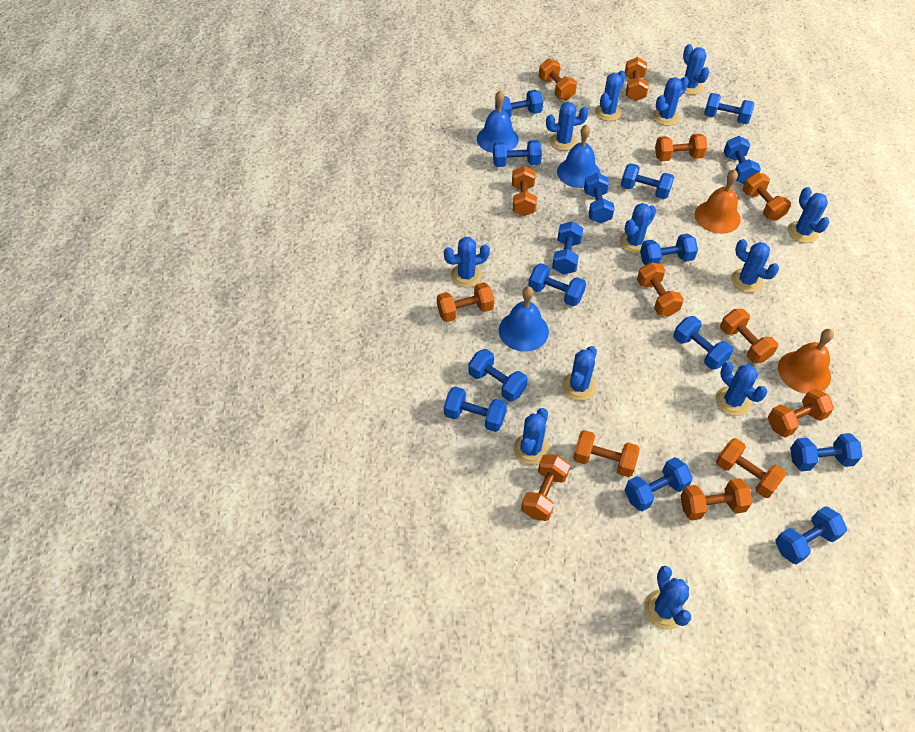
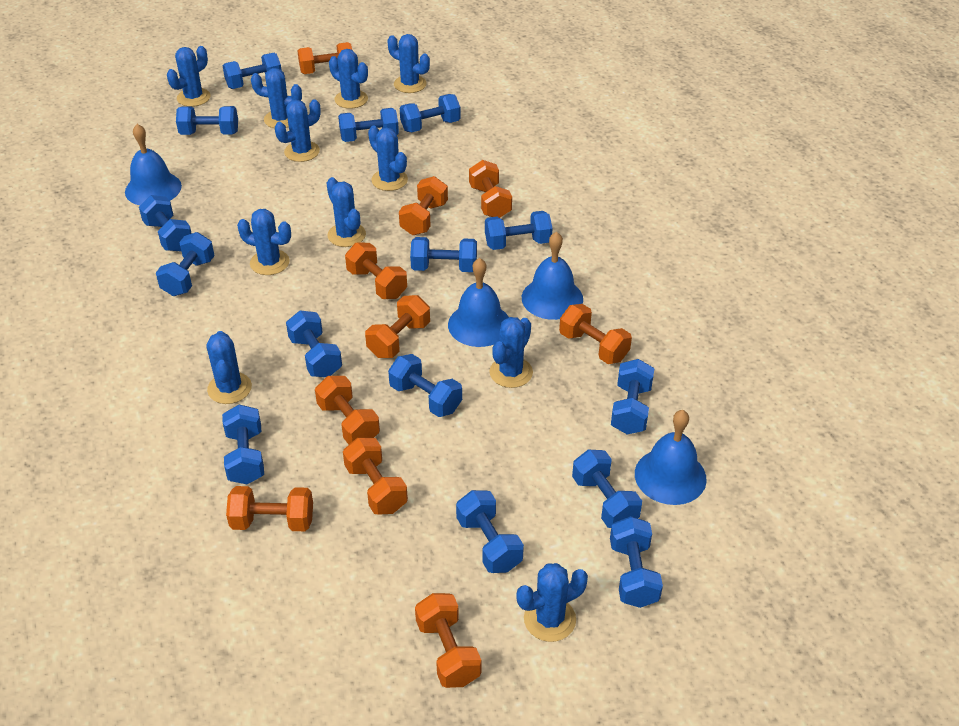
blue bell: 3 -> 4
blue cactus: 12 -> 11
orange bell: 2 -> 0
orange dumbbell: 13 -> 10

